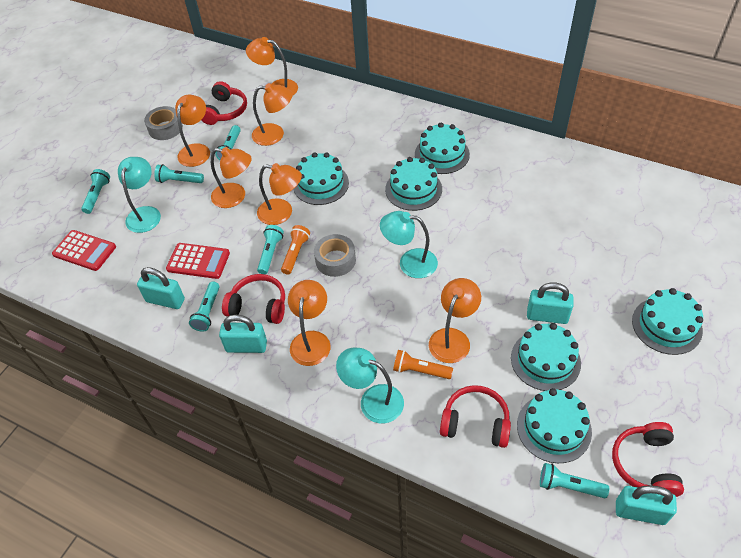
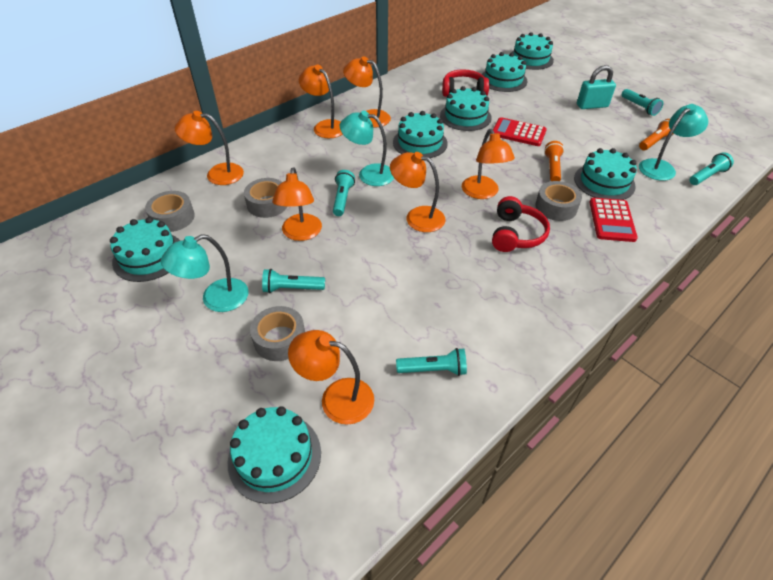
grey tape: 2 -> 4
red headphones: 4 -> 2
turquoise cake: 6 -> 7
turquoise flashlight: 6 -> 5
turquoise padlock: 4 -> 1

